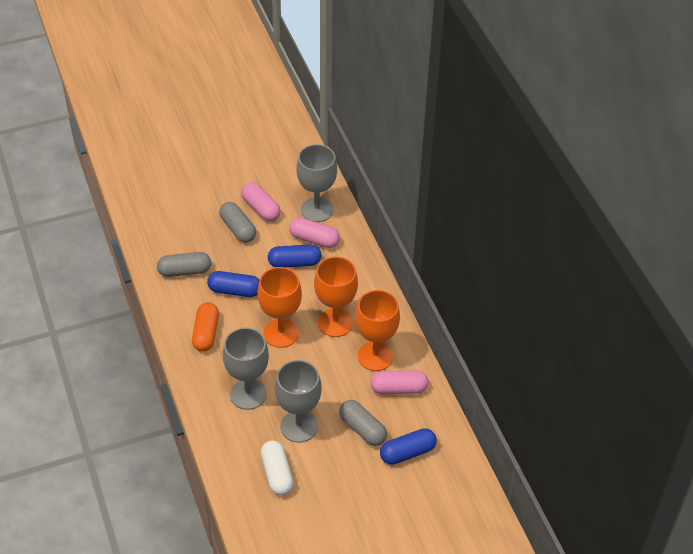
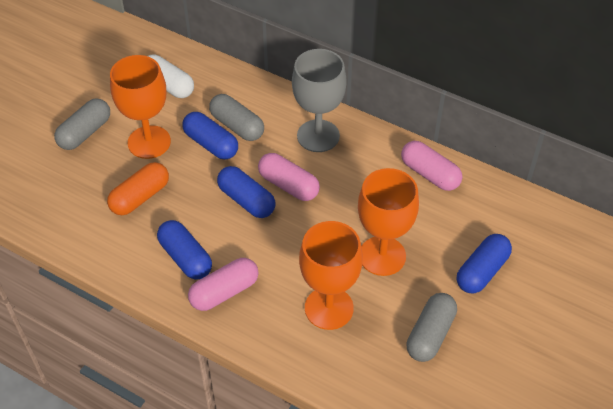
blue capsule: 3 -> 4
grey goblet: 3 -> 1

